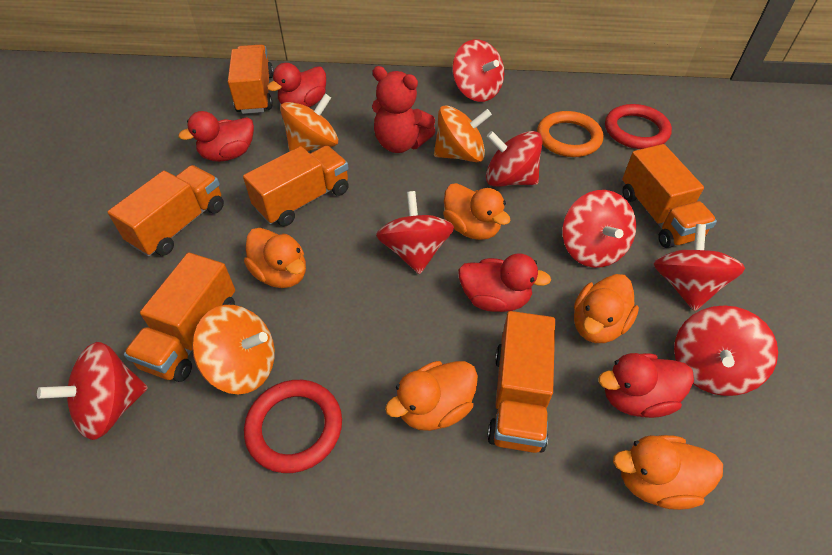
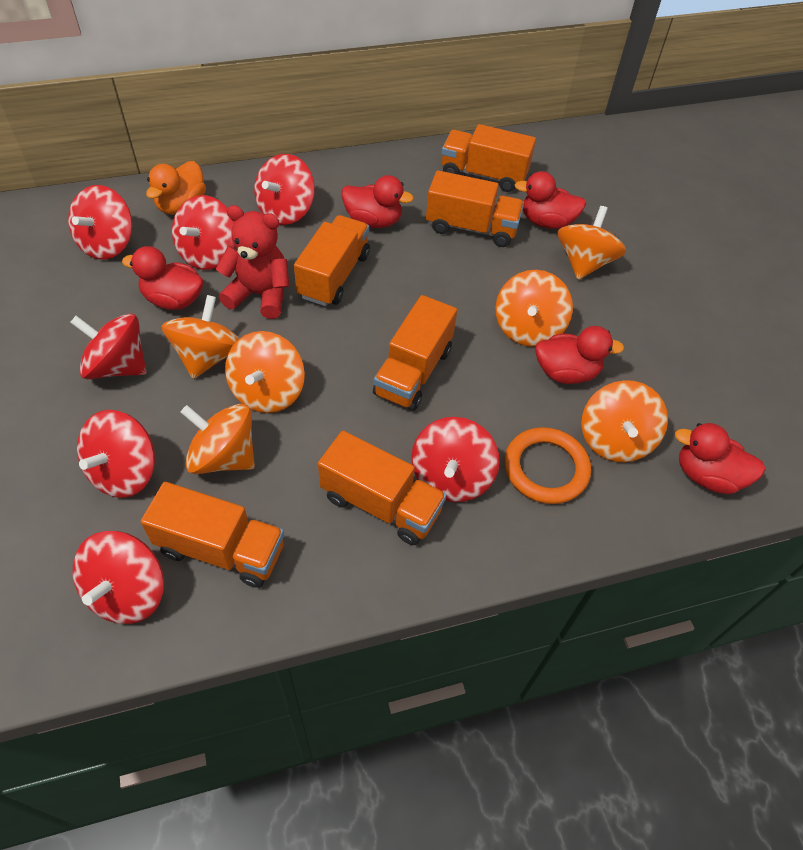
orange duck: 5 -> 1
orange spinning top: 3 -> 6
red duck: 4 -> 5
red ring: 2 -> 0

